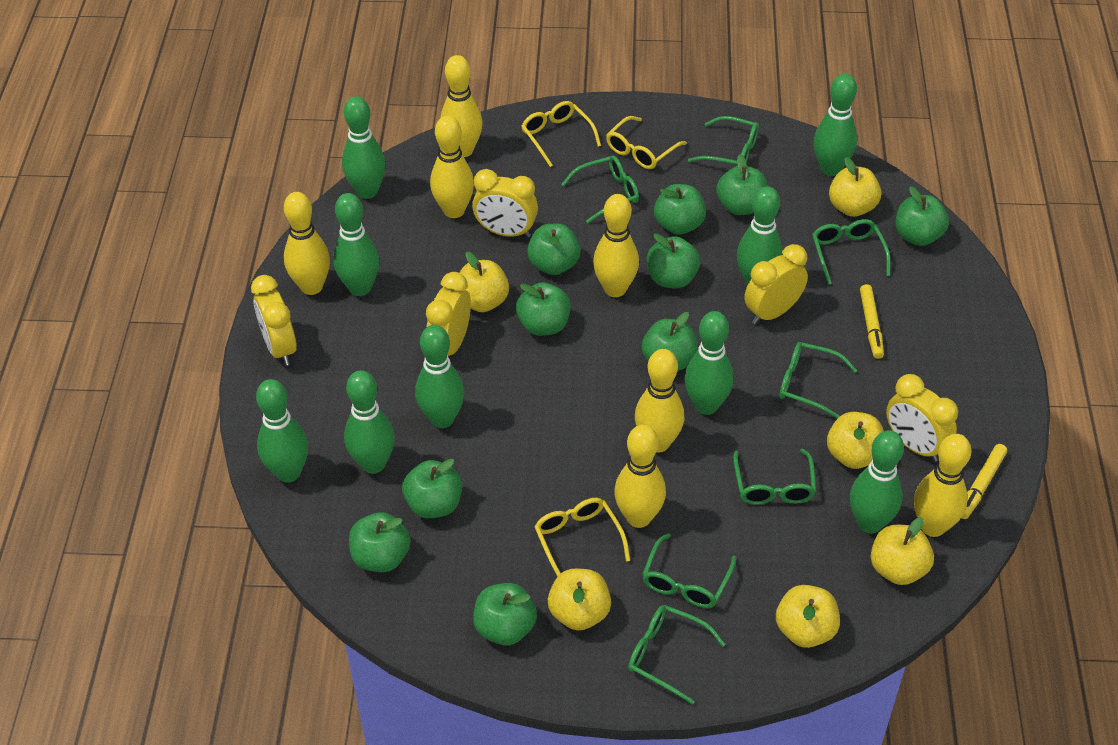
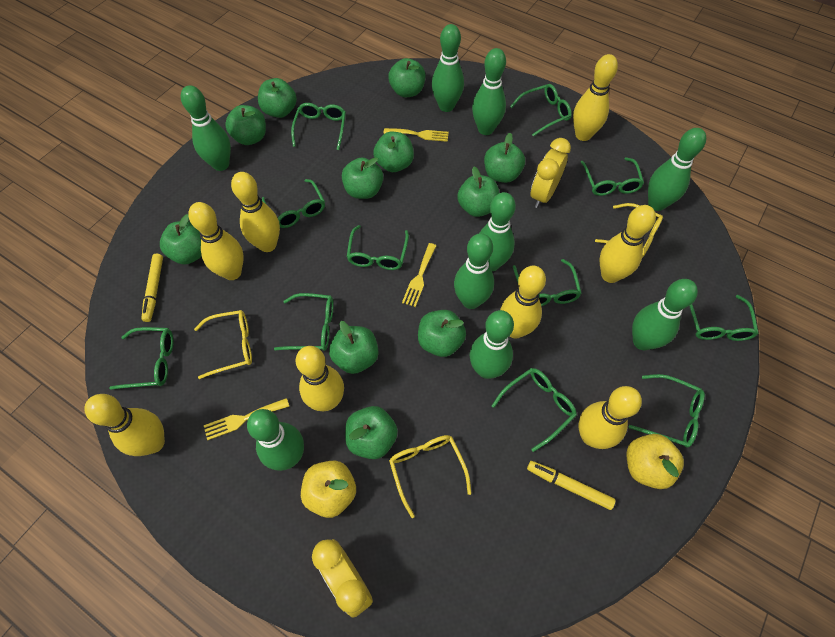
green apple: 10 -> 11
green glasses: 7 -> 11
yellow apple: 6 -> 2
yellow bowling pin: 7 -> 8
yellow clock: 5 -> 2
yellow fork: 0 -> 3

